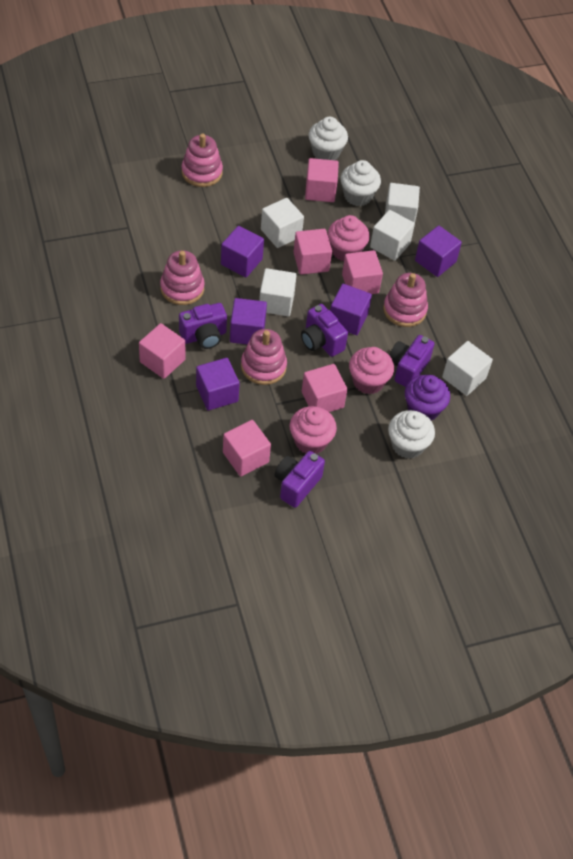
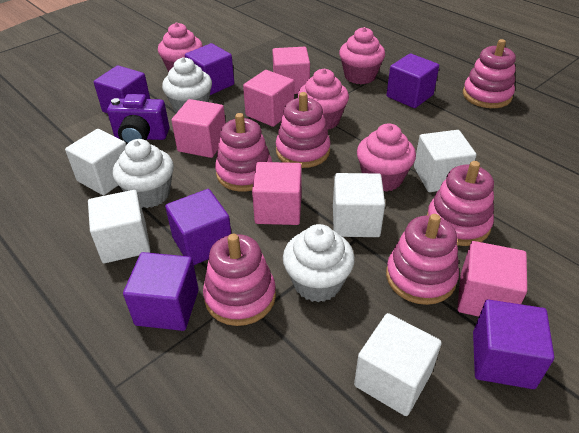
pink cube: 6 -> 5
pink cupcake: 3 -> 4
pink stacking toy: 4 -> 6
purple camera: 4 -> 1
purple cube: 5 -> 6
purple cupcake: 1 -> 0

